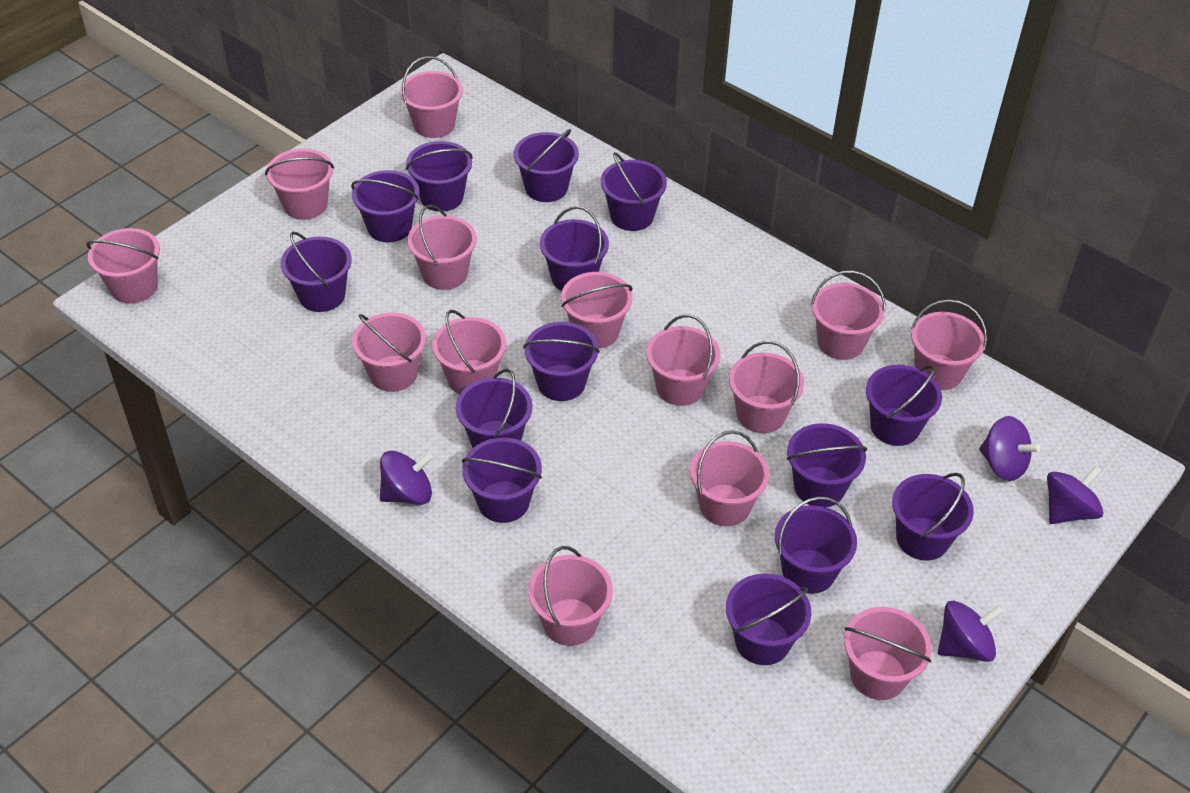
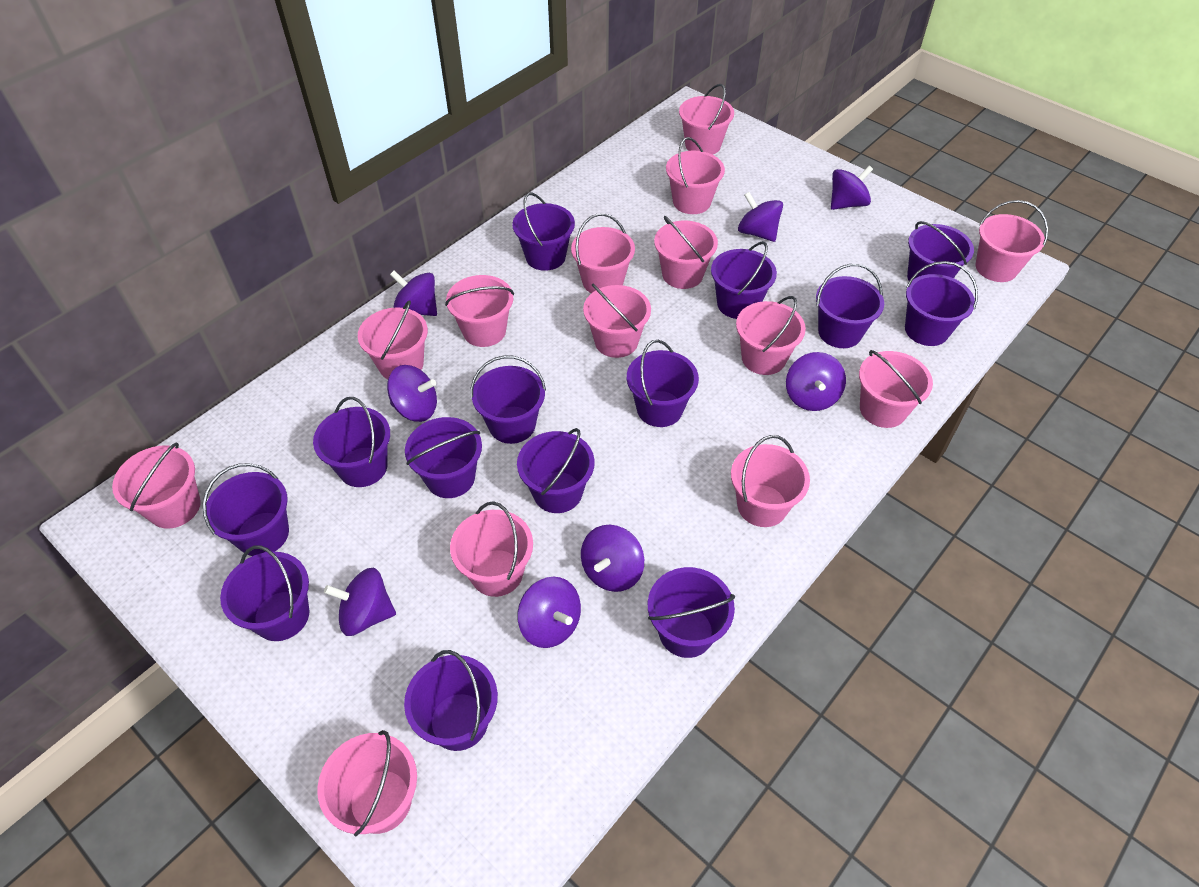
purple spinning top: 4 -> 8

